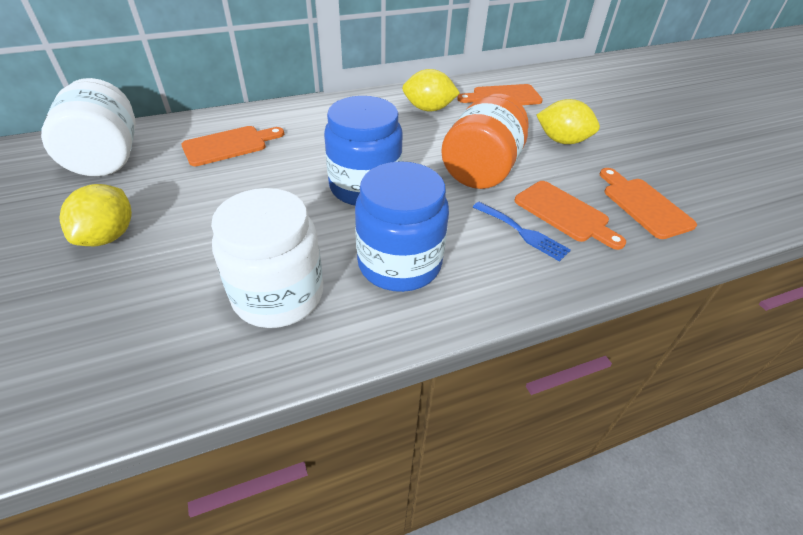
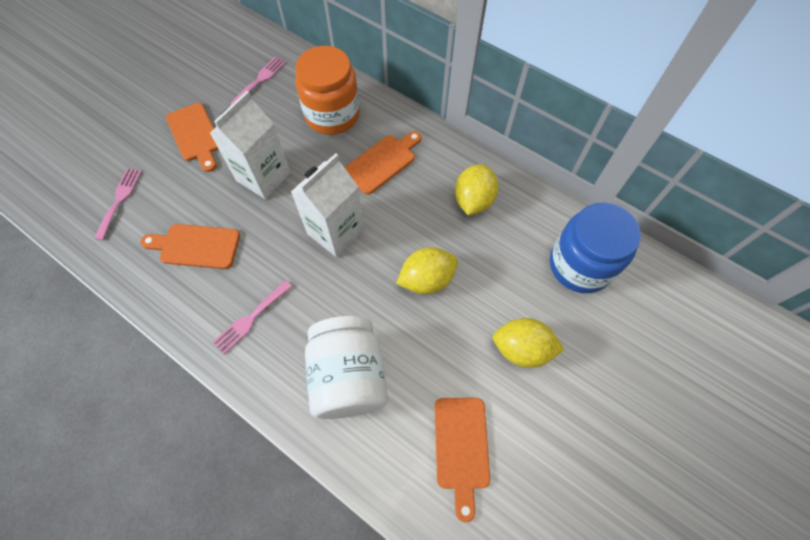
blue fork: 1 -> 0
blue jar: 2 -> 1
pink fork: 0 -> 3
white carton: 0 -> 2
white jar: 2 -> 1

